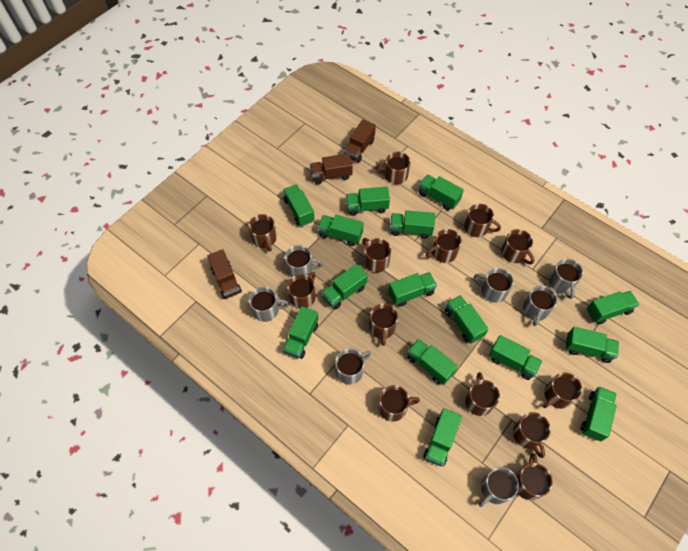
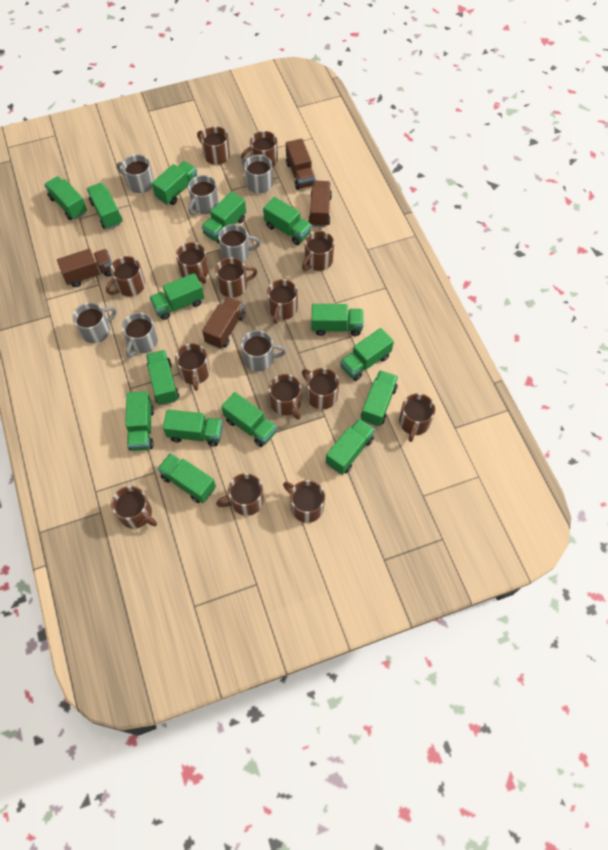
brown mug: 13 -> 14
brown truck: 3 -> 4

